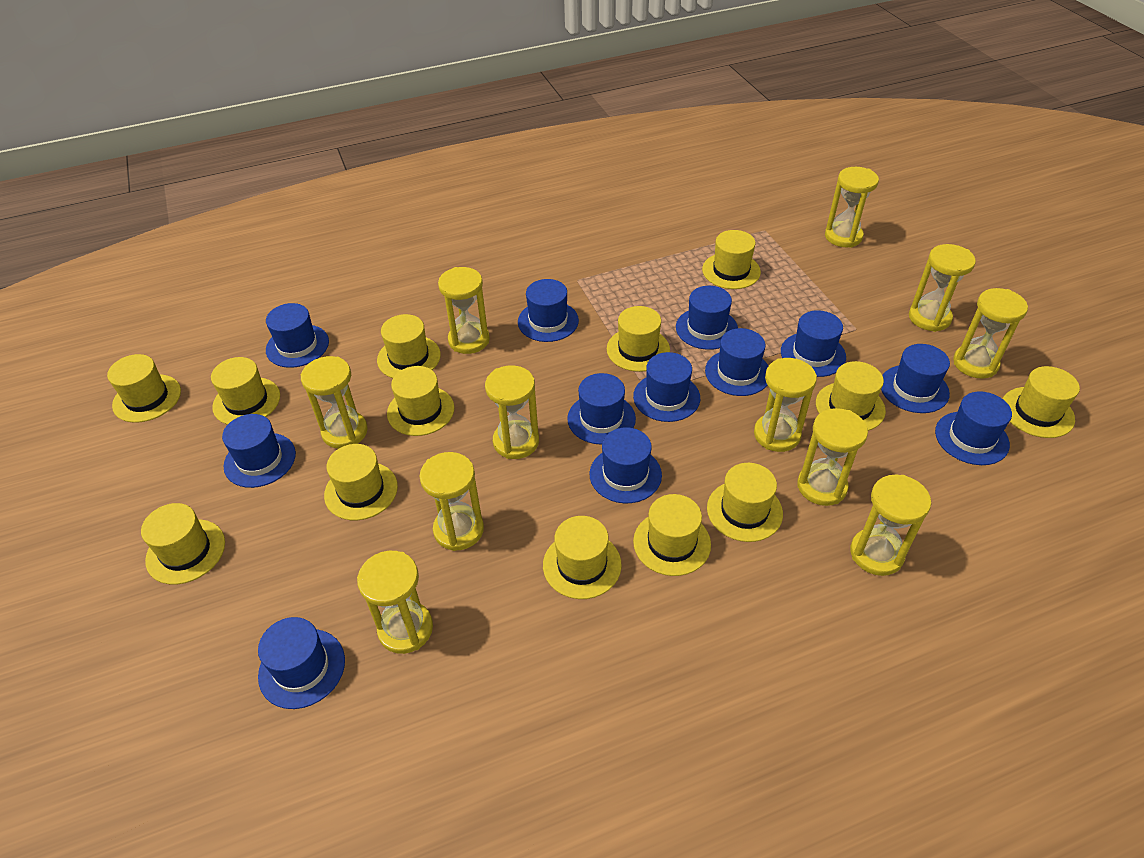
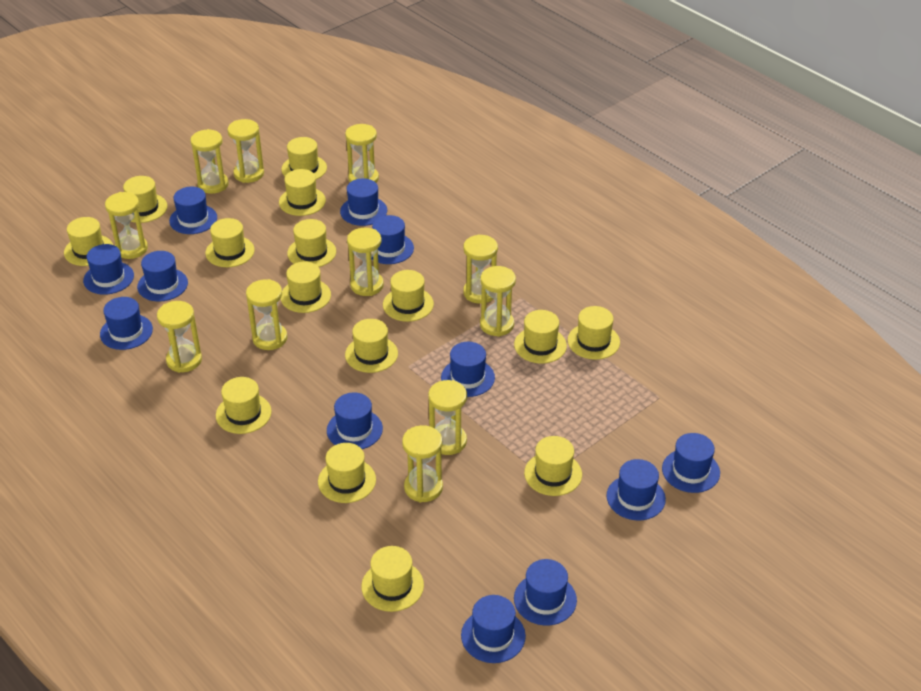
yellow hat: 13 -> 15

